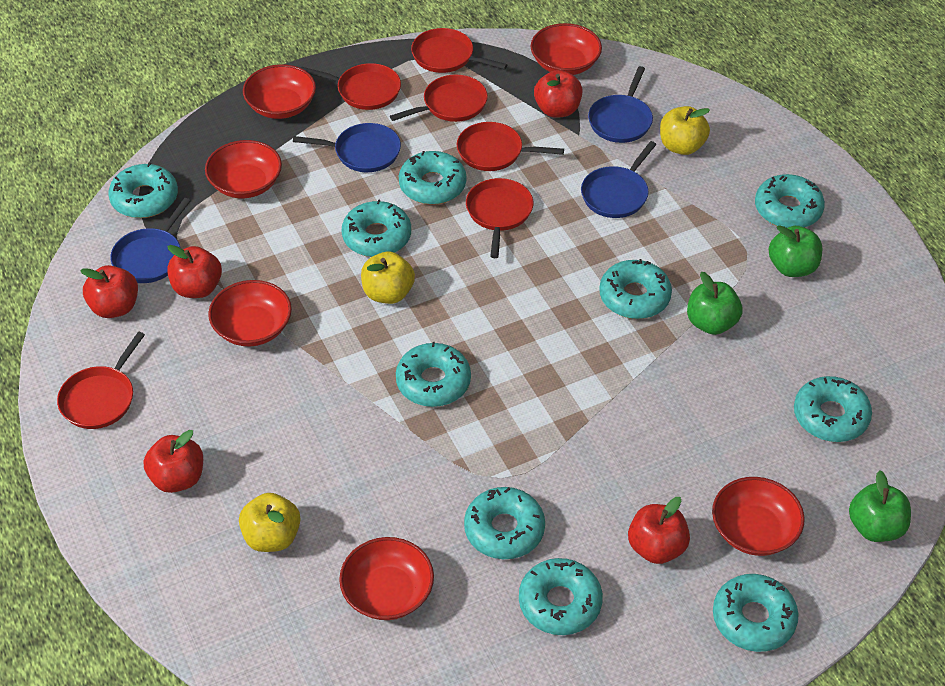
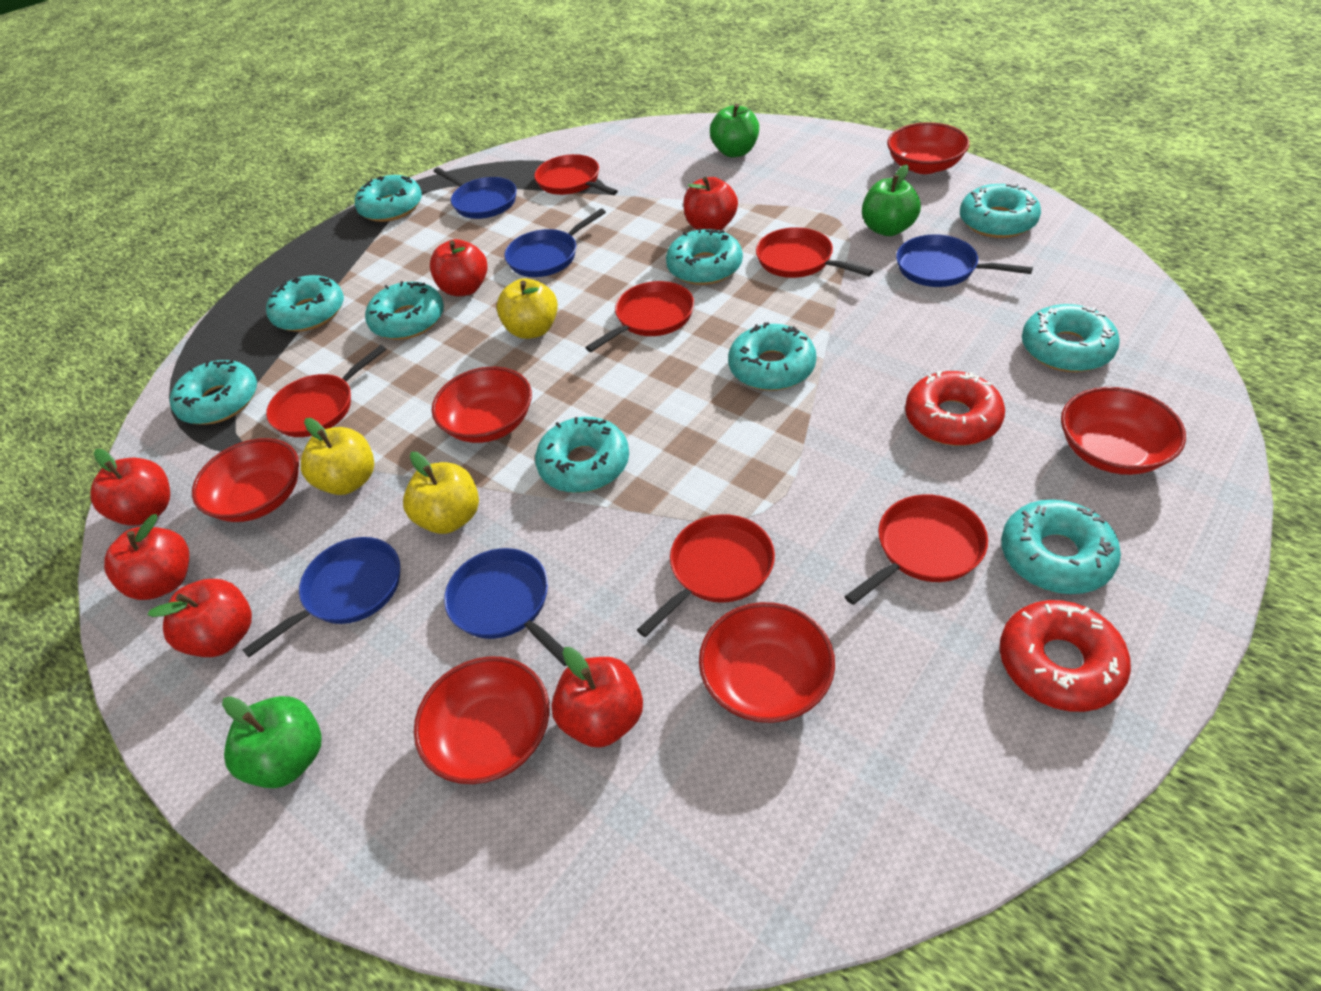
blue pan: 4 -> 5
red apple: 5 -> 6
red donut: 0 -> 2

